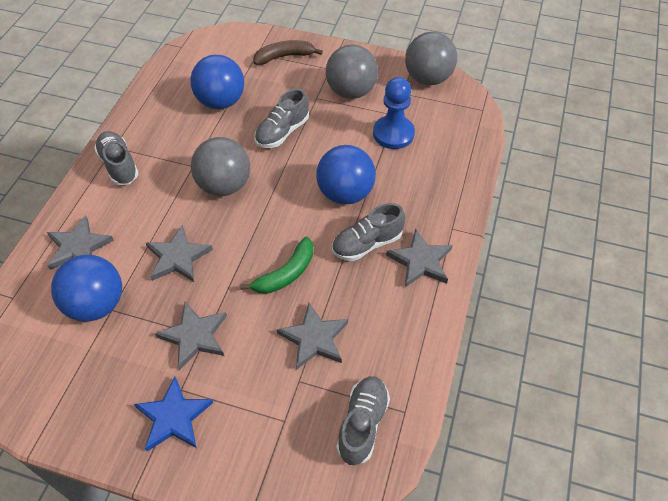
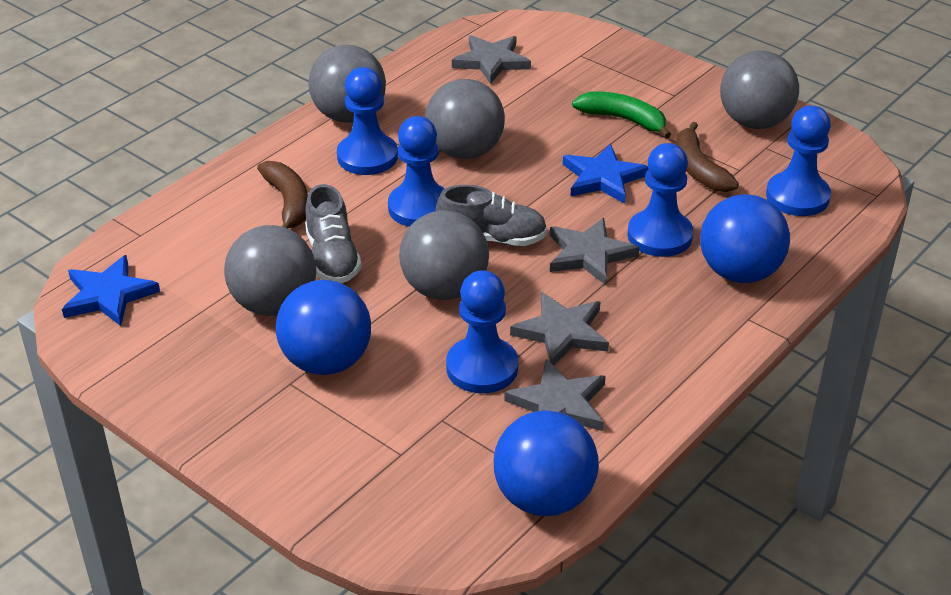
blue pawn: 1 -> 5
blue star: 1 -> 2
brown banana: 1 -> 2
grey ball: 3 -> 5
grey shoe: 4 -> 2
grey star: 5 -> 4

